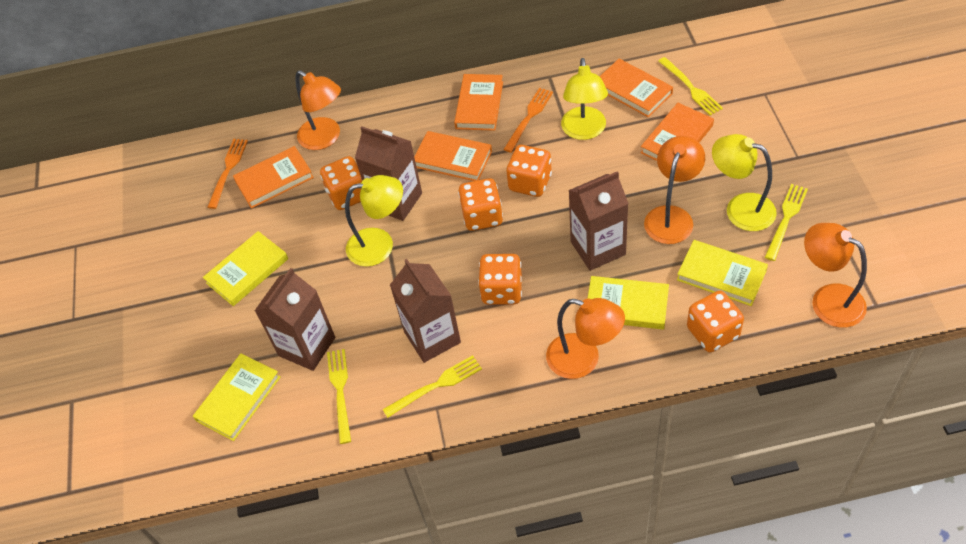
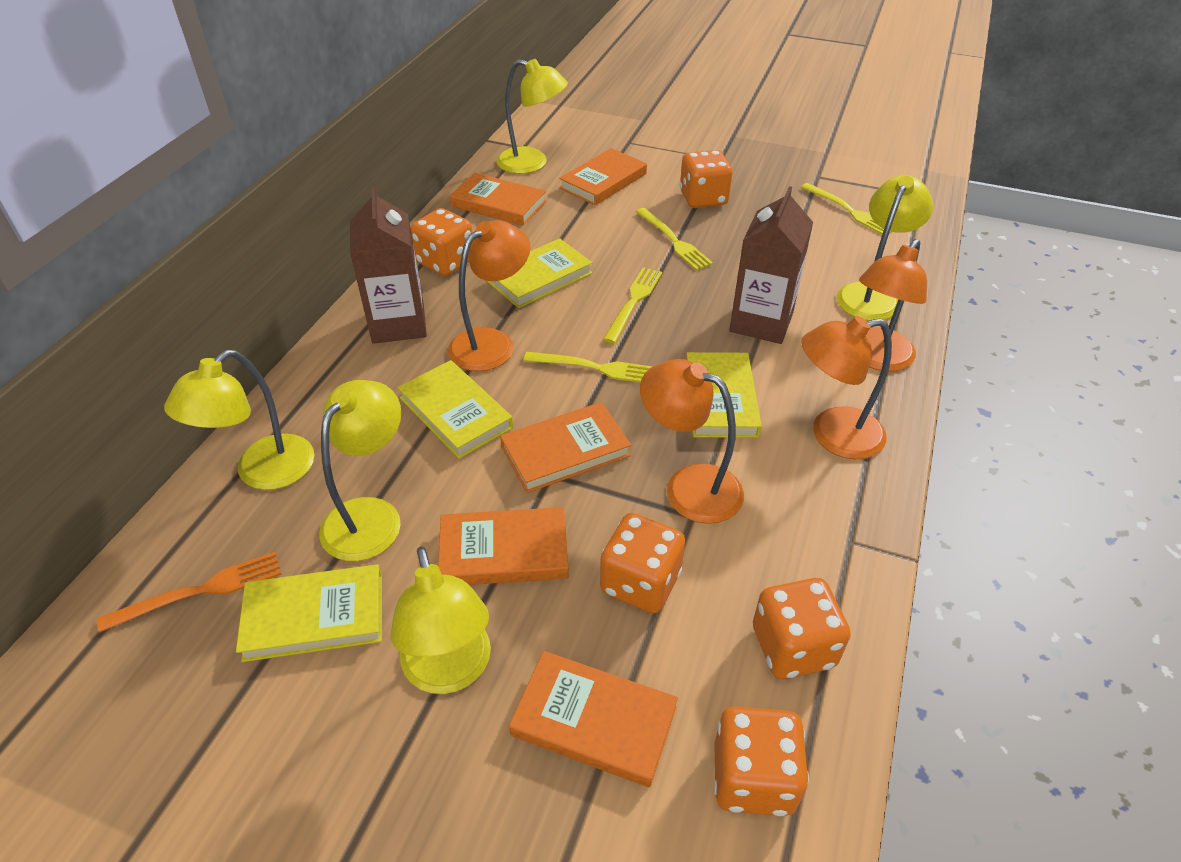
brown carton: 4 -> 2
orange fork: 2 -> 1
yellow lamp: 3 -> 5

